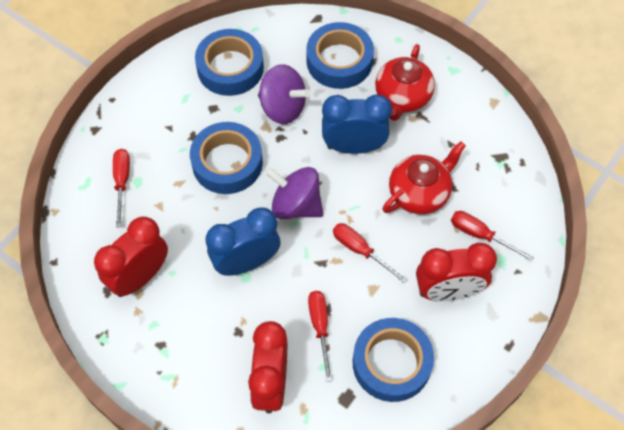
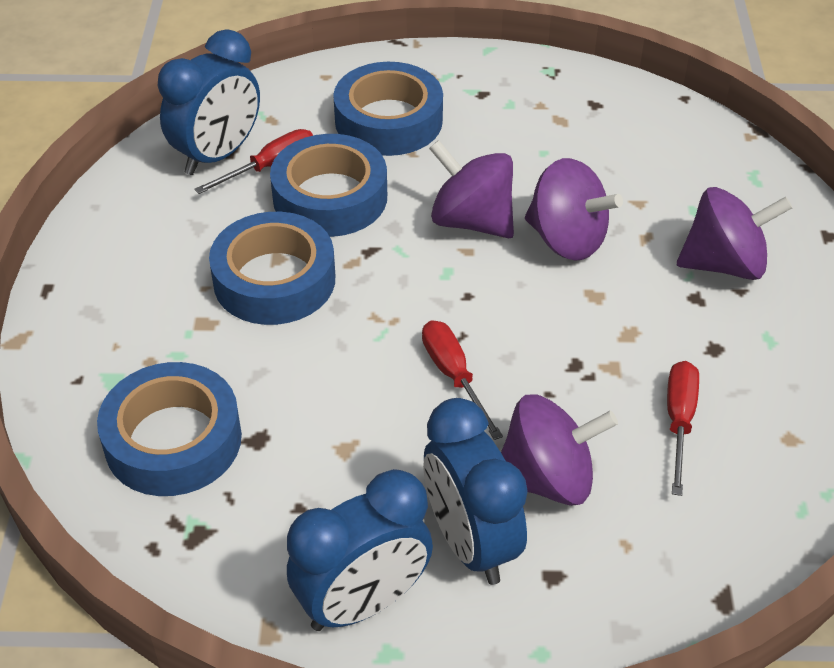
blue clock: 2 -> 3
purple spinning top: 2 -> 4
red clock: 3 -> 0
red screwdriver: 4 -> 3
red teapot: 2 -> 0

